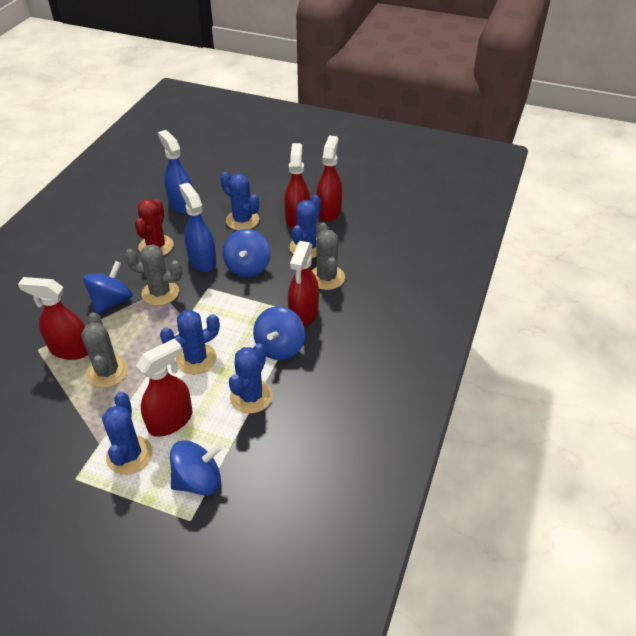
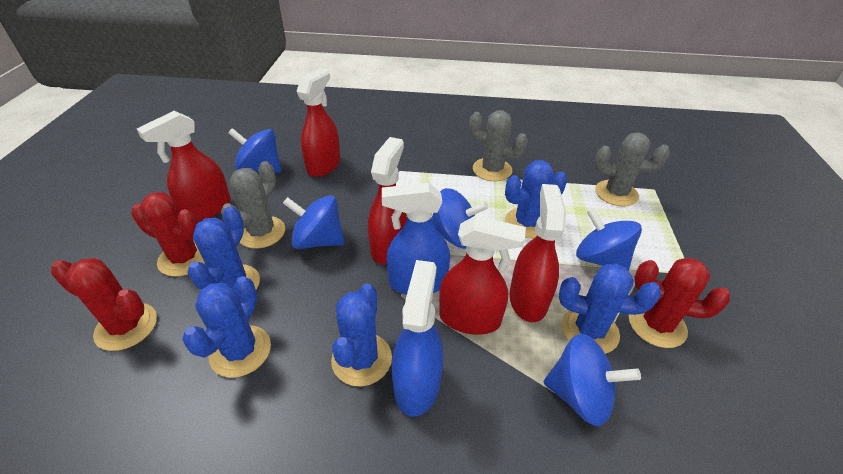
blue spinning top: 4 -> 5
red cactus: 1 -> 3

